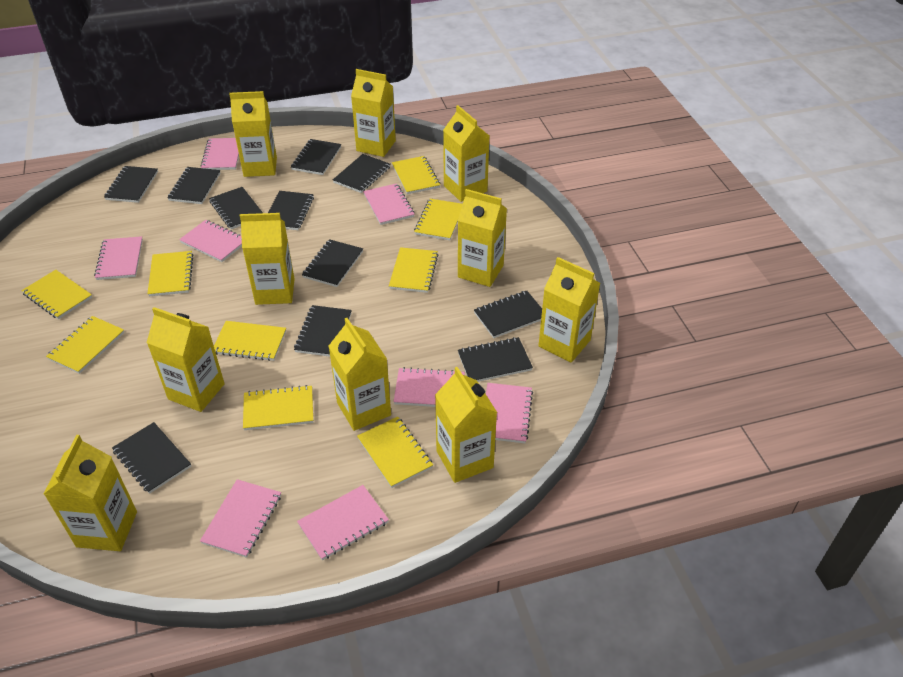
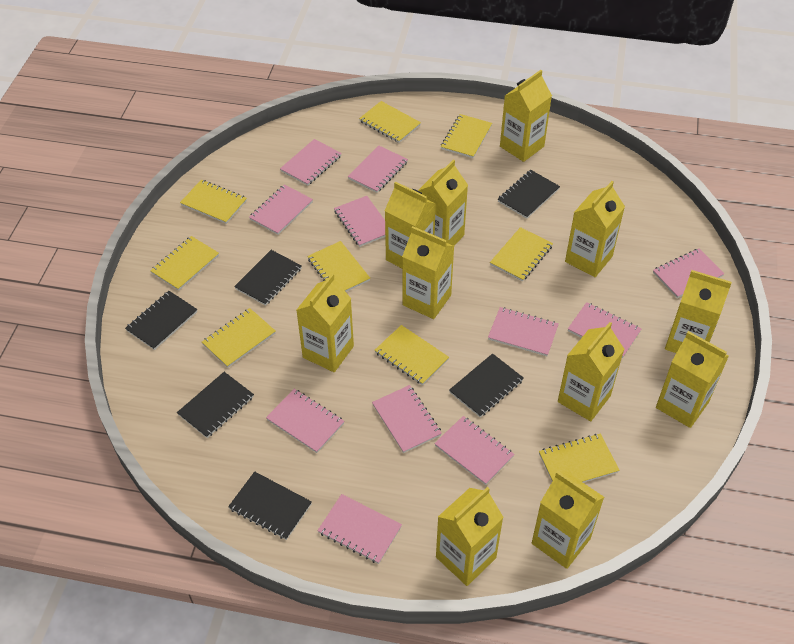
black notebook: 11 -> 6
pink notebook: 8 -> 11
yellow carton: 10 -> 11

